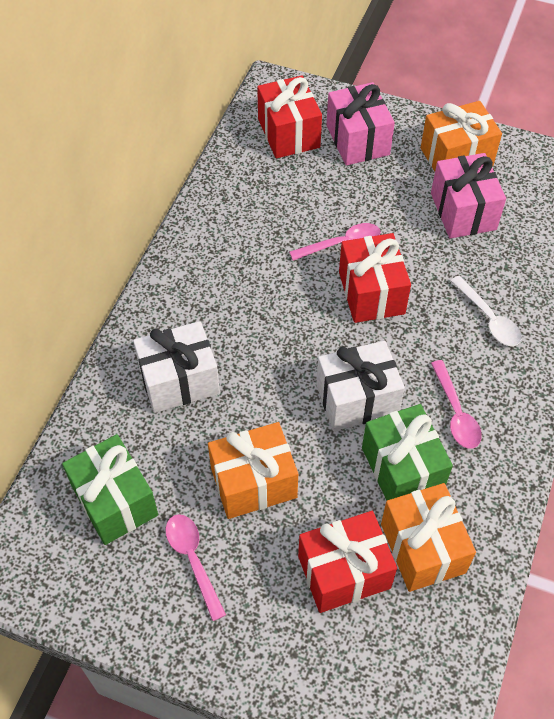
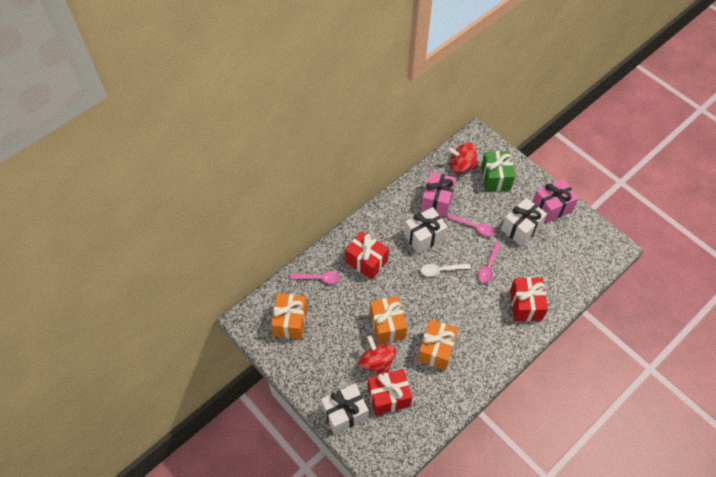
green gift: 2 -> 1
red spinning top: 0 -> 2
white gift: 2 -> 3

